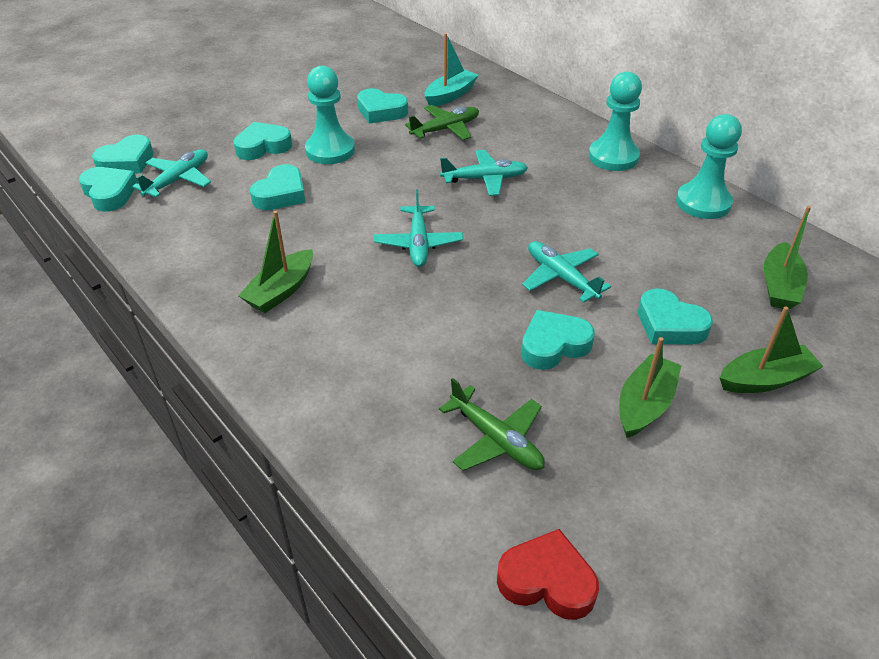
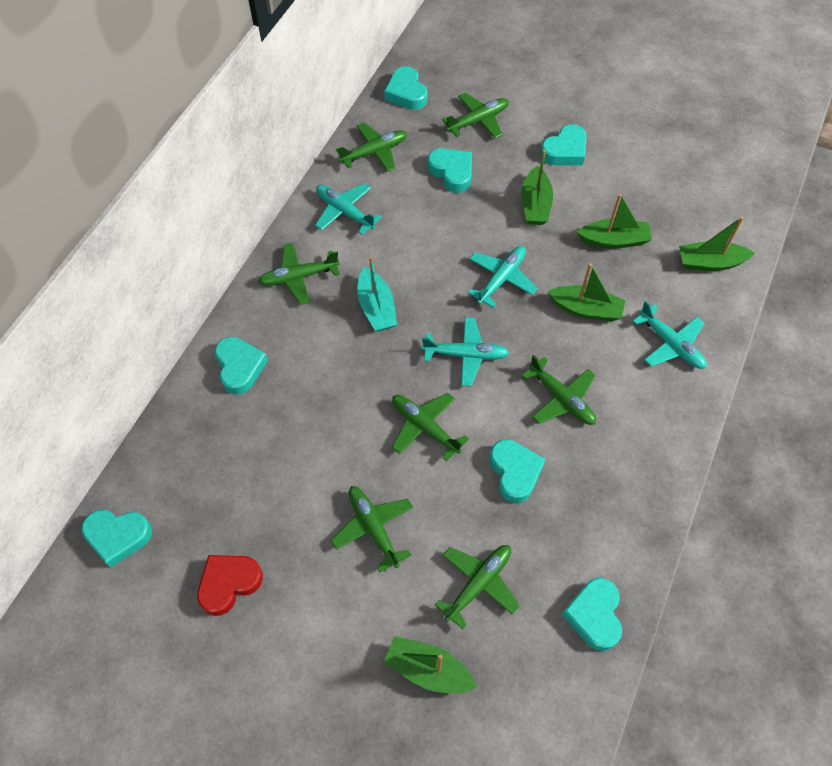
green boat: 4 -> 5
green plane: 2 -> 7
turquoise pawn: 3 -> 0

